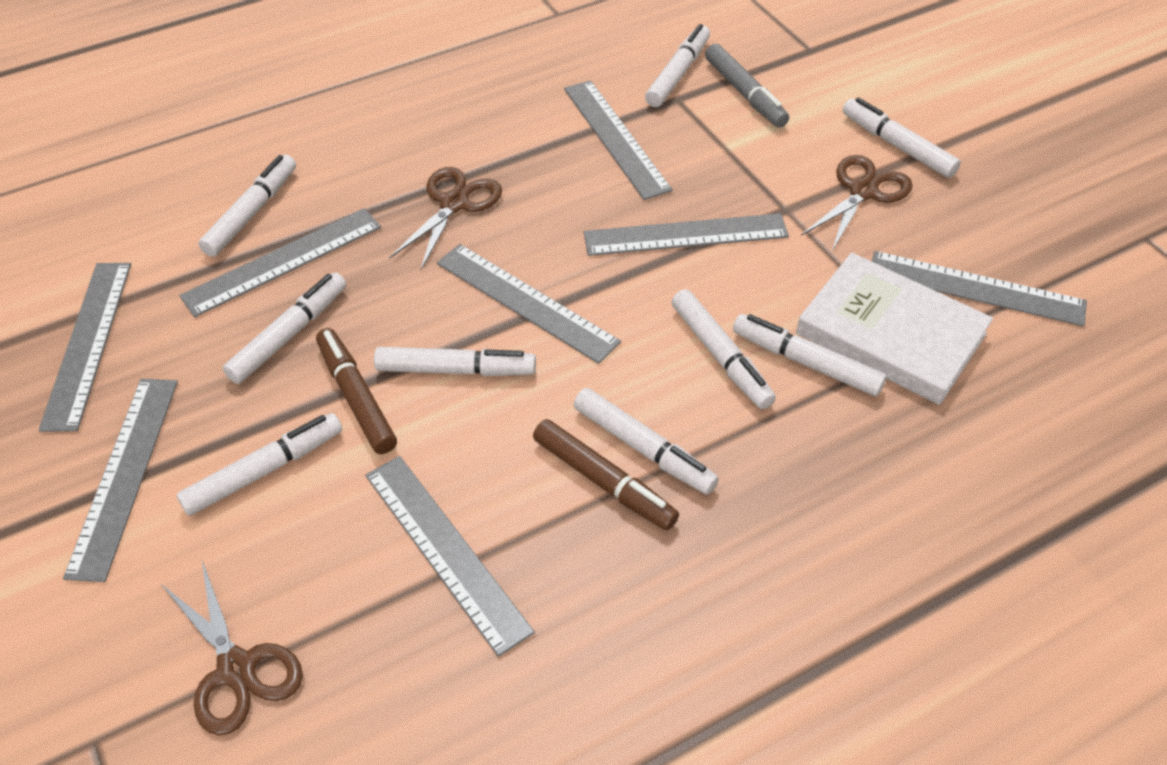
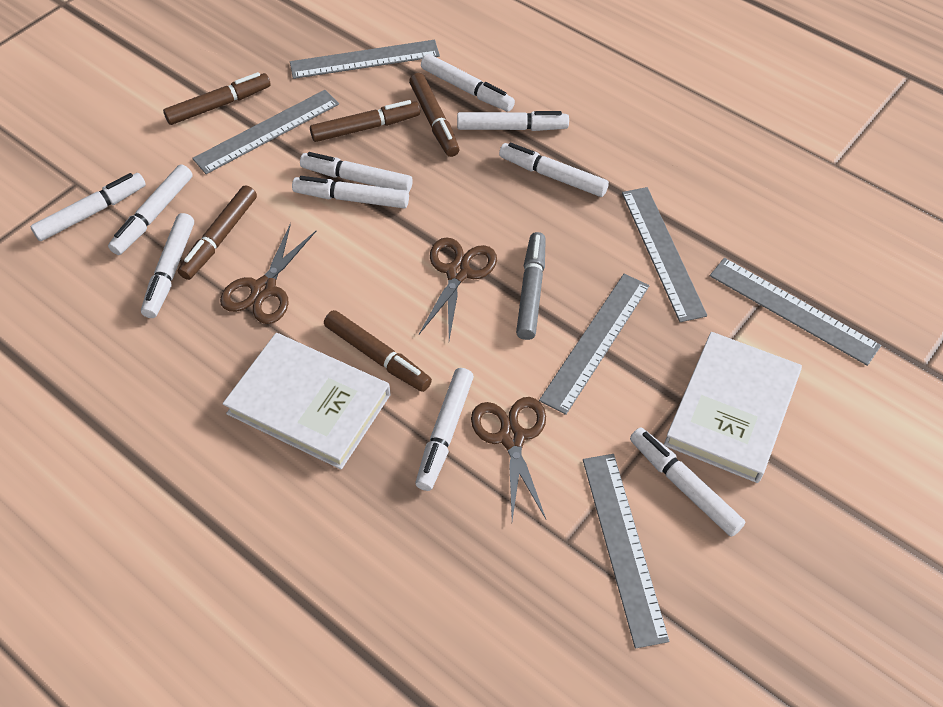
brown marker: 2 -> 5
grey ruler: 8 -> 6
white book: 1 -> 2
white marker: 9 -> 10

